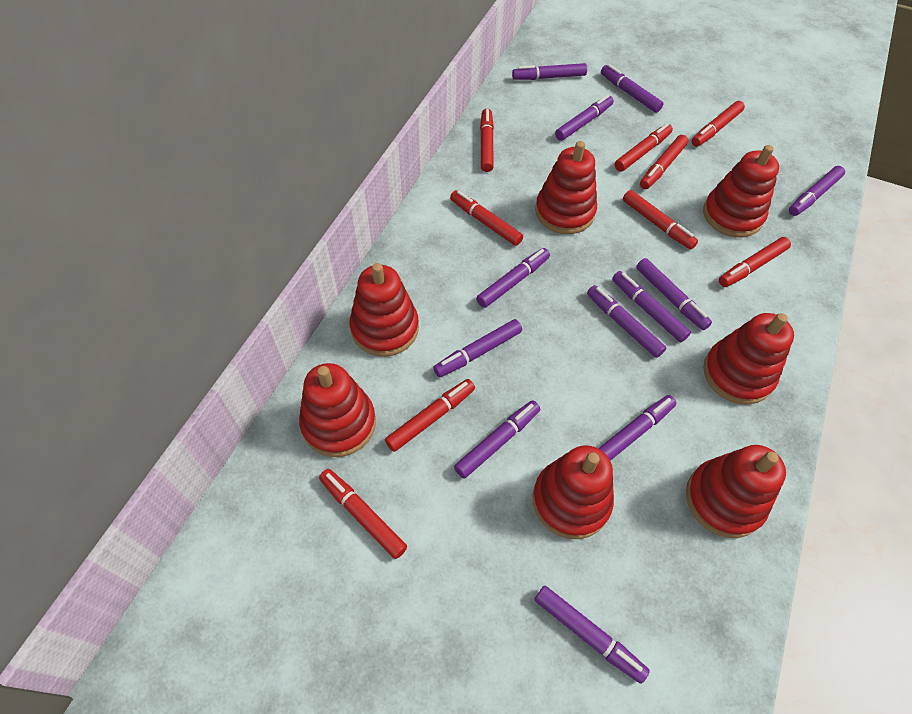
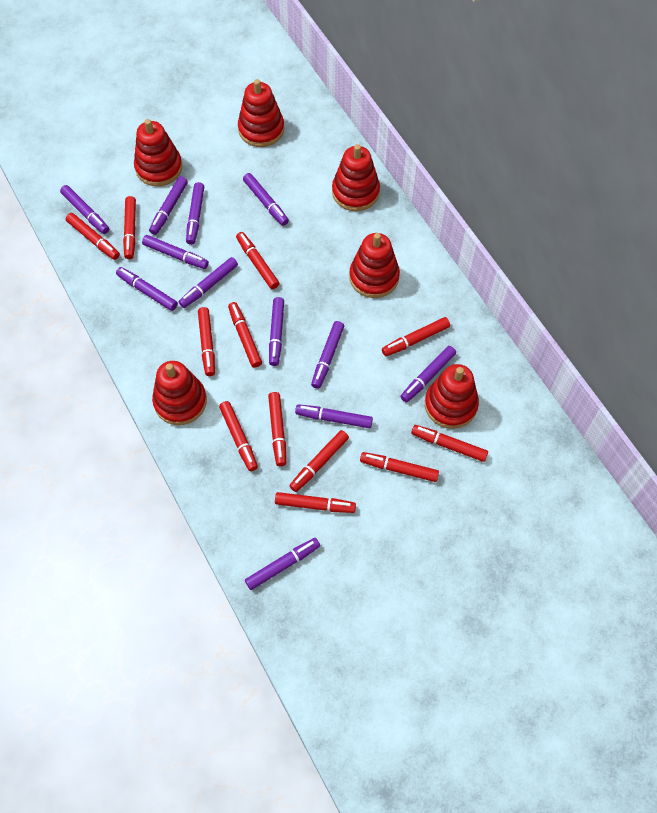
red marker: 9 -> 12
red stacking toy: 7 -> 6

